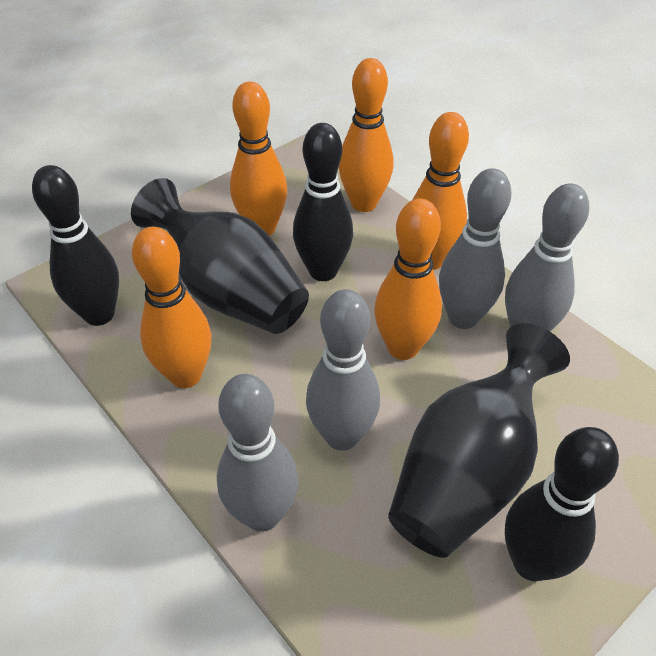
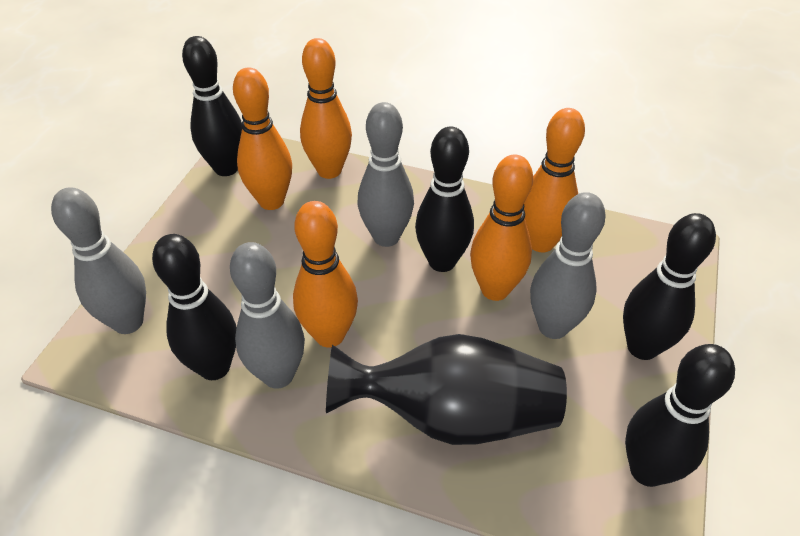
black bowling pin: 3 -> 5
black vase: 2 -> 1

